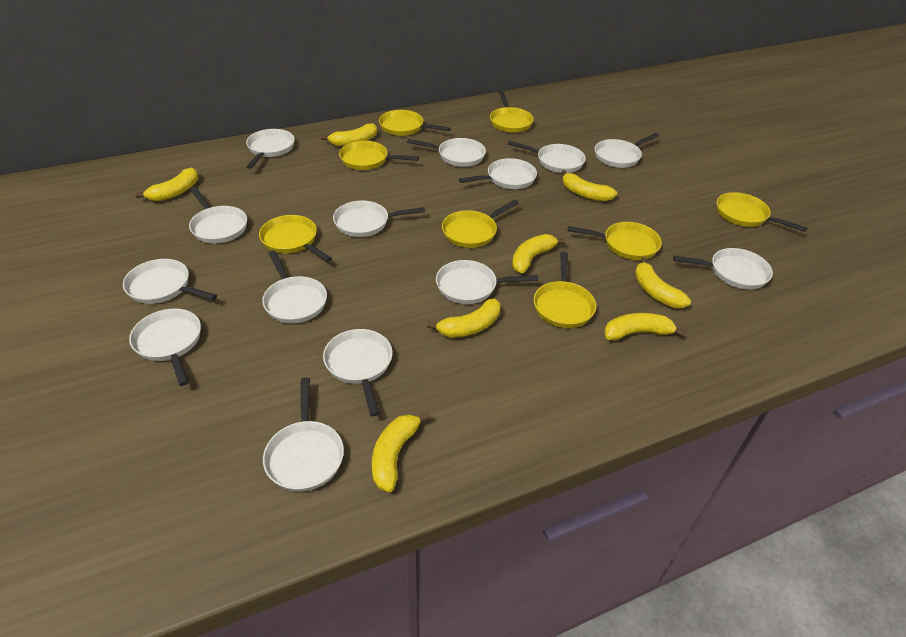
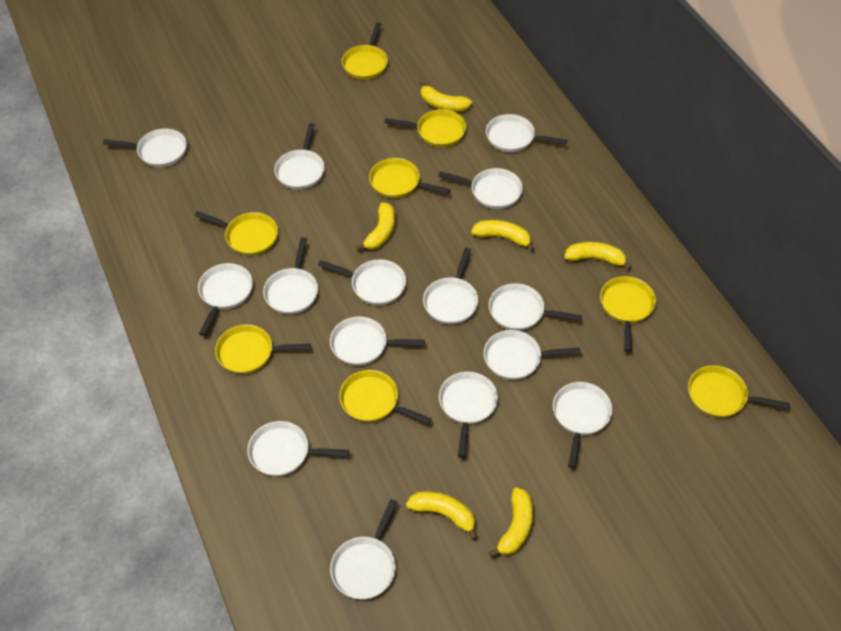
white pan: 14 -> 15
yellow banana: 8 -> 6

